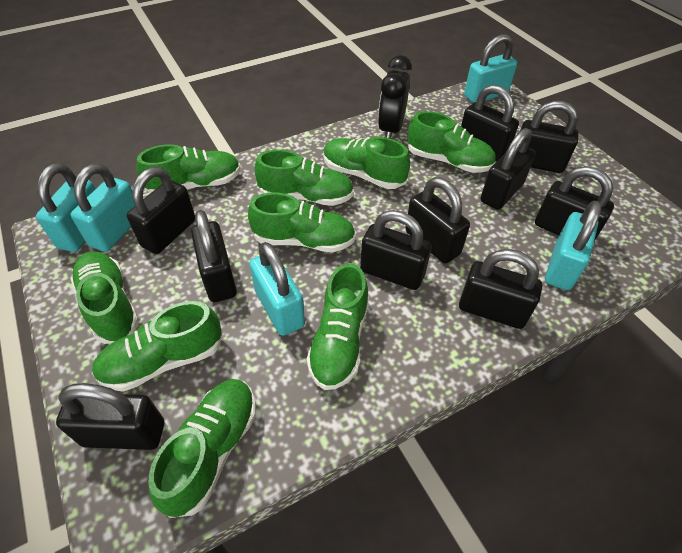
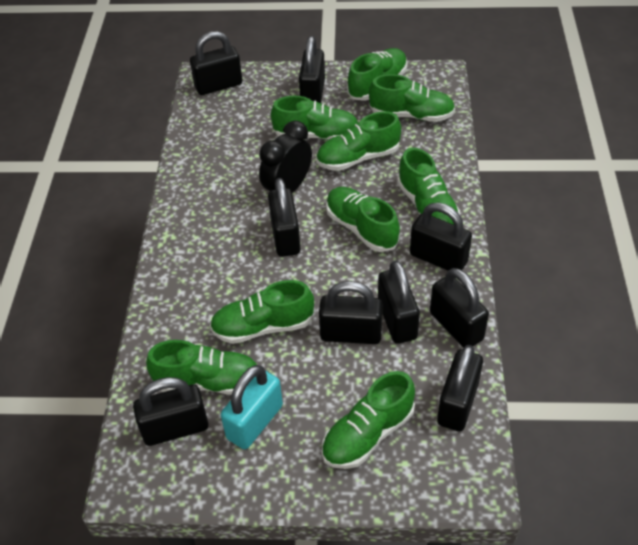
black padlock: 10 -> 9
turquoise padlock: 5 -> 1

